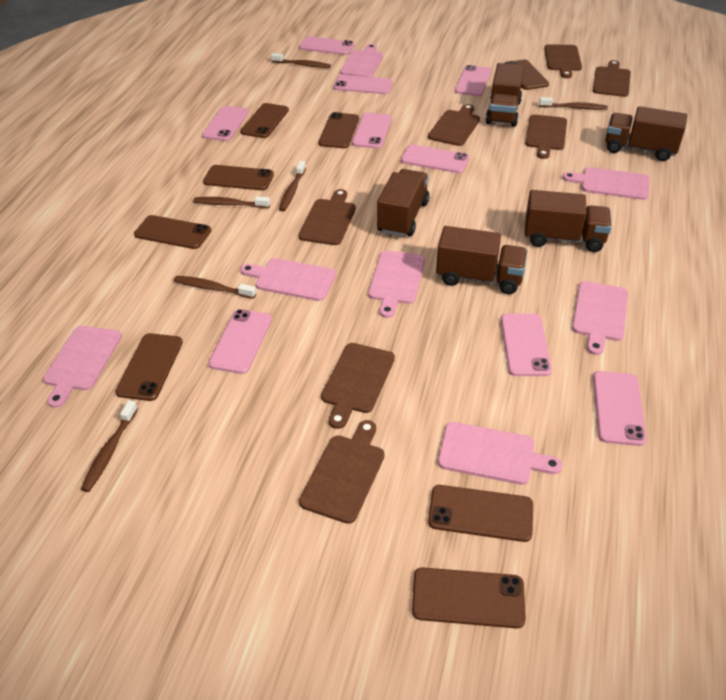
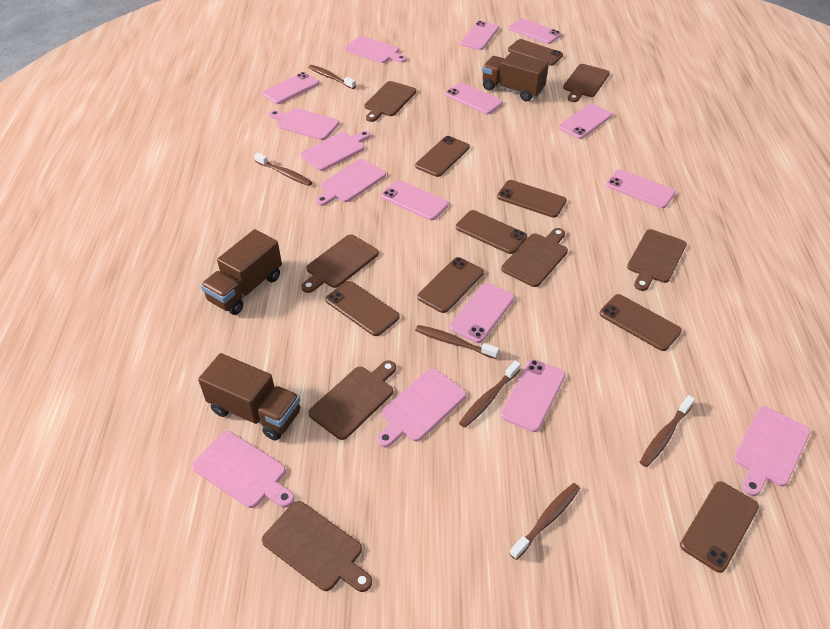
brown truck: 5 -> 3

